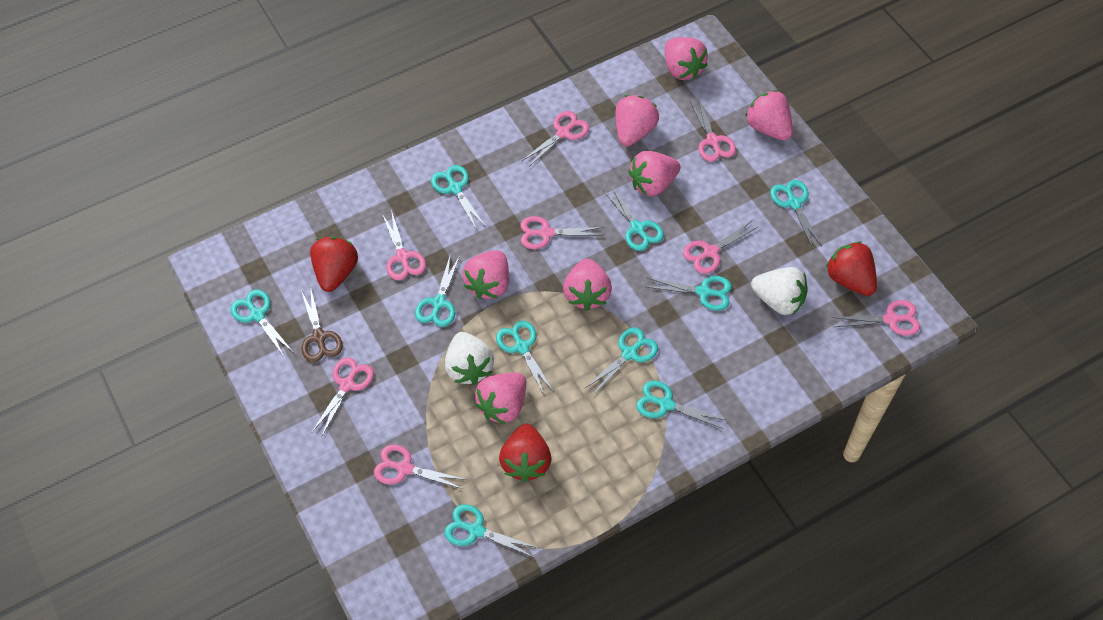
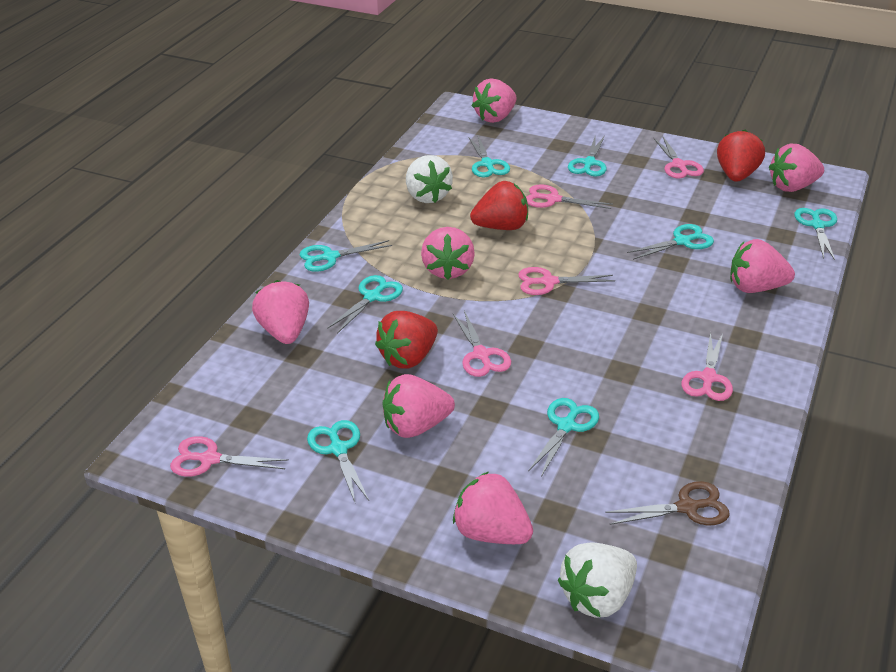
pink scissors: 8 -> 6
turquoise scissors: 10 -> 8

